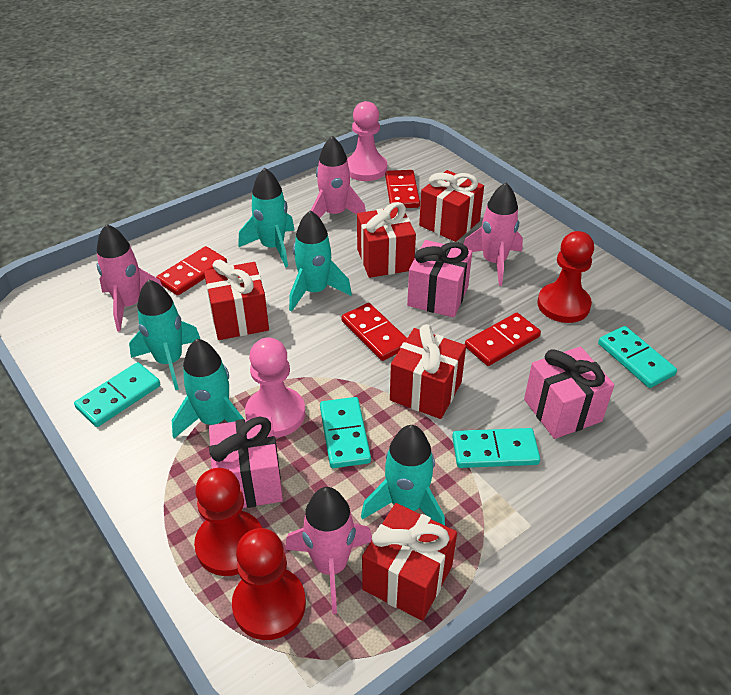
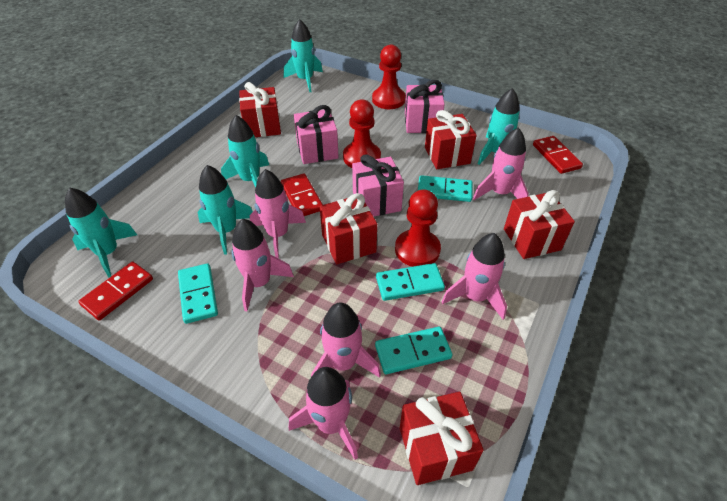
pink pawn: 2 -> 0
pink rocket: 4 -> 6
red domino: 4 -> 3

